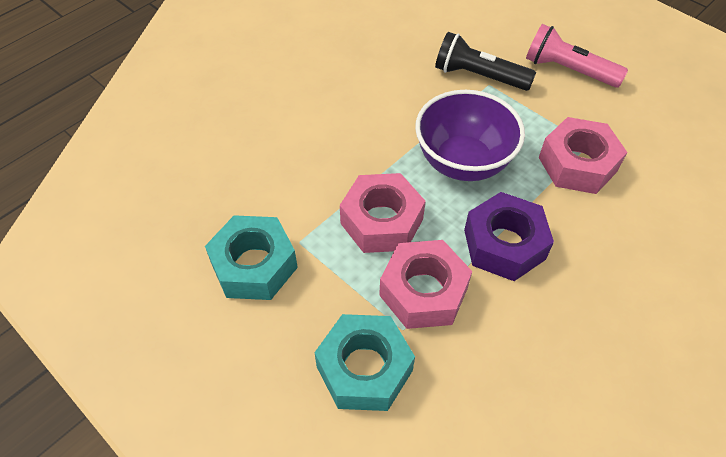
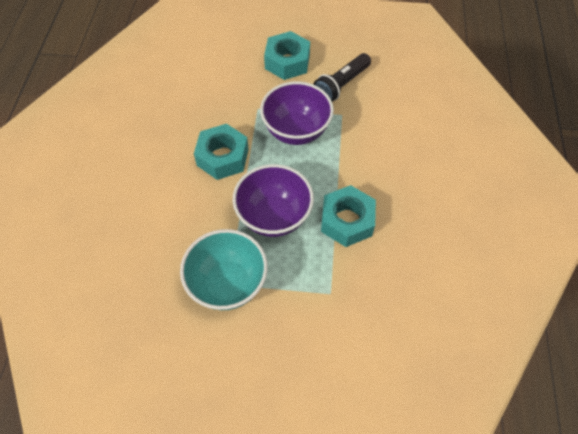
pink flashlight: 1 -> 0
pink nut: 3 -> 0
purple bowl: 1 -> 2
purple nut: 1 -> 0
turquoise bowl: 0 -> 1
turquoise nut: 2 -> 3

